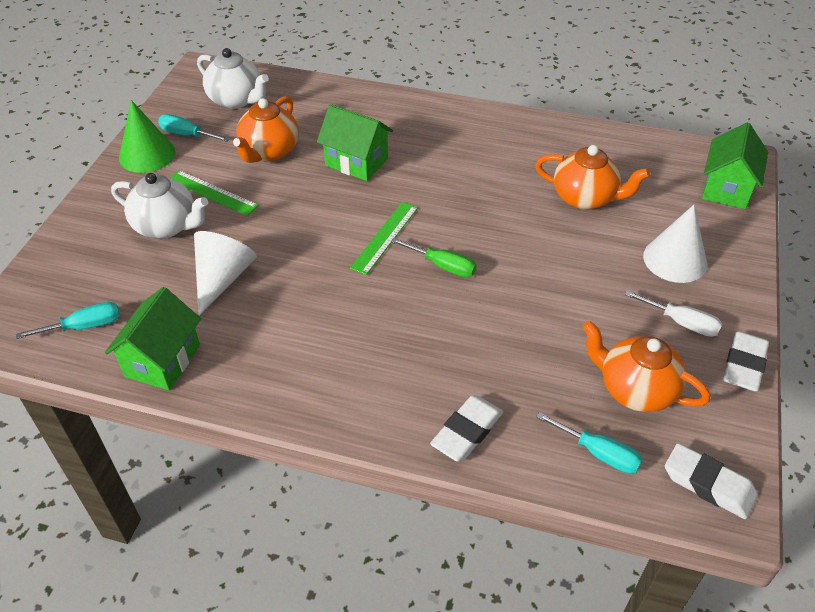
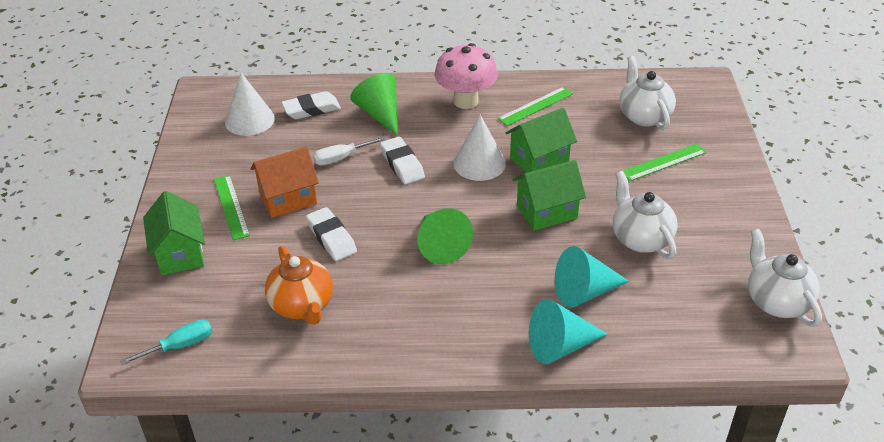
green cone: 1 -> 2
green ruler: 2 -> 3
green screwdriver: 1 -> 0
orange house: 0 -> 1
orange teapot: 3 -> 1
pink mushroom: 0 -> 1
turquoise cone: 0 -> 2
turquoise screwdriver: 3 -> 1
white teapot: 2 -> 3

